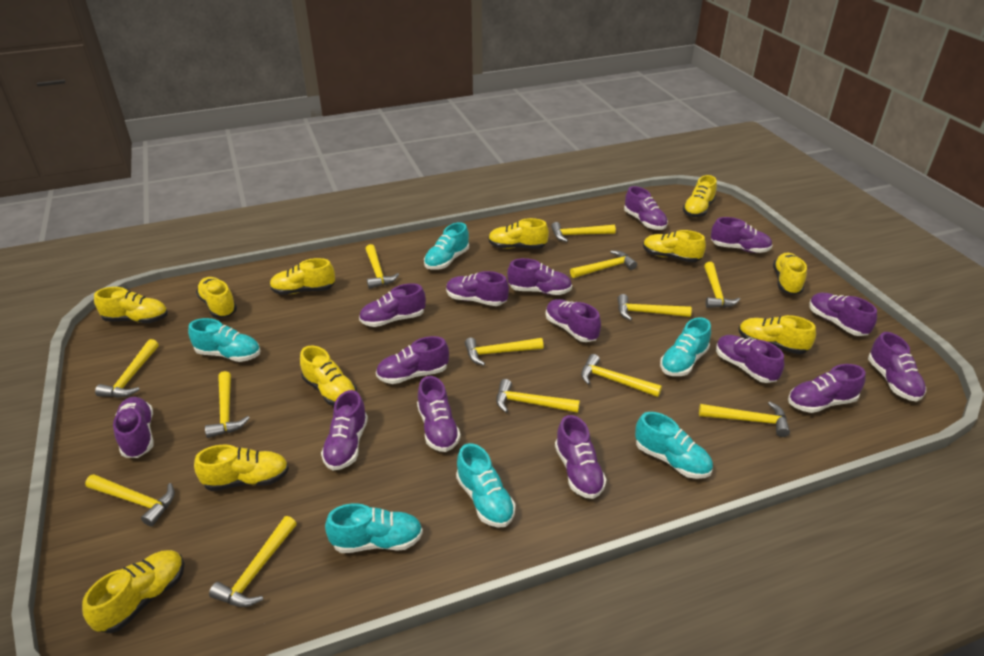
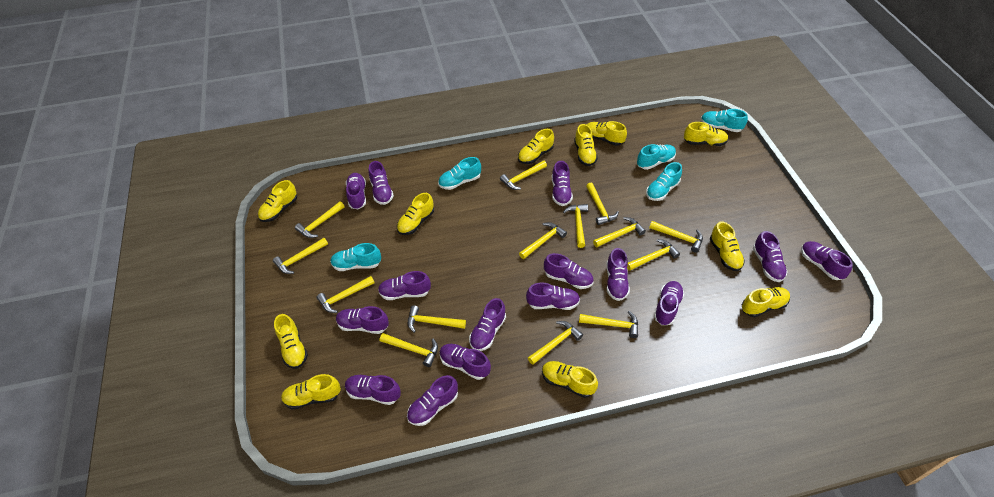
turquoise shoe: 6 -> 5
yellow hammer: 13 -> 14

